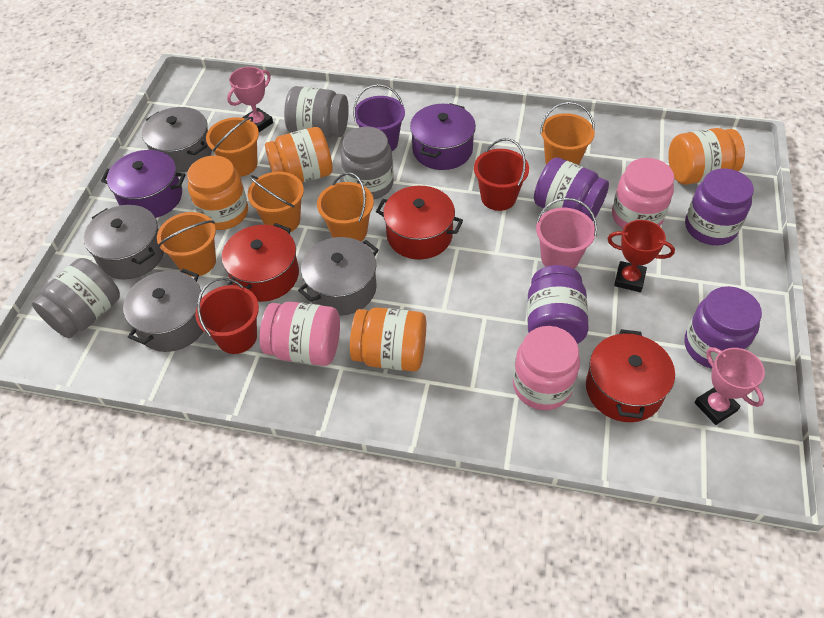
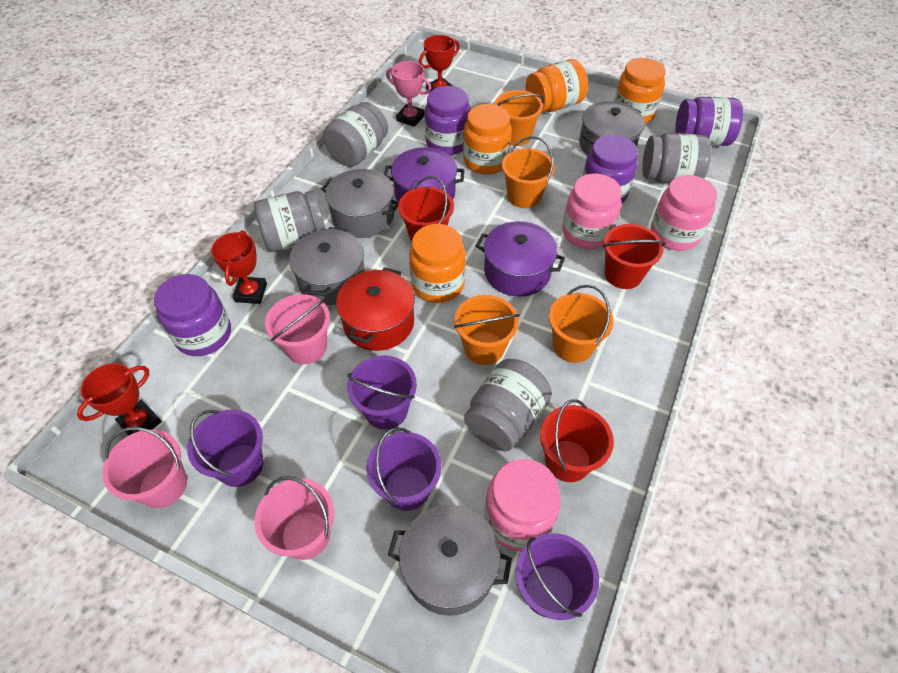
grey jar: 3 -> 4
orange bucket: 5 -> 4
pink bucket: 1 -> 3
pink trophy: 2 -> 1
purple bucket: 1 -> 4
red bucket: 2 -> 3
red pot: 3 -> 1
red trophy: 1 -> 3

